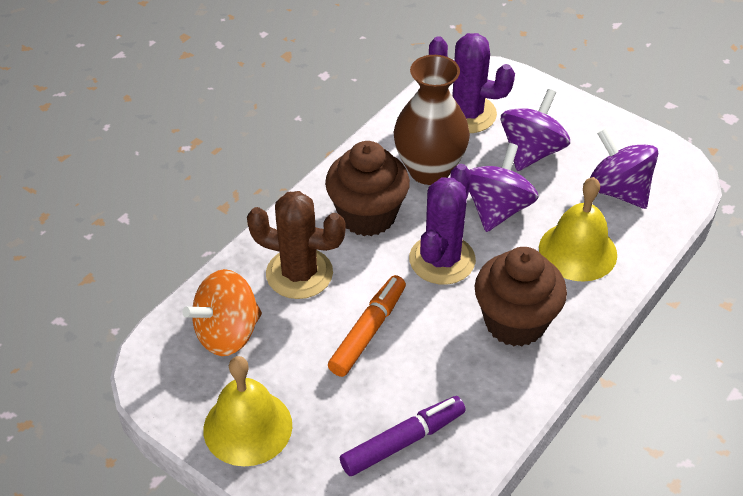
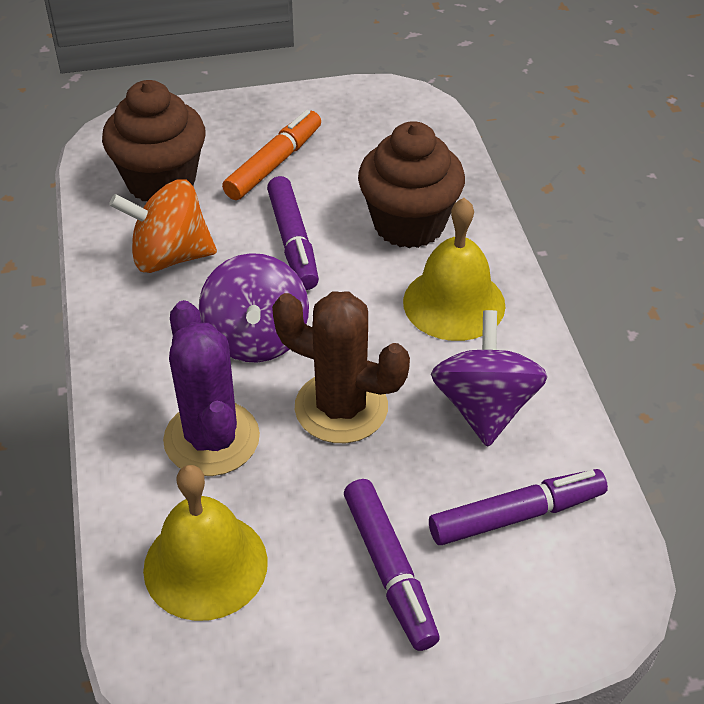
brown vase: 1 -> 0
purple cactus: 2 -> 1
purple marker: 1 -> 3
purple spinning top: 3 -> 2

